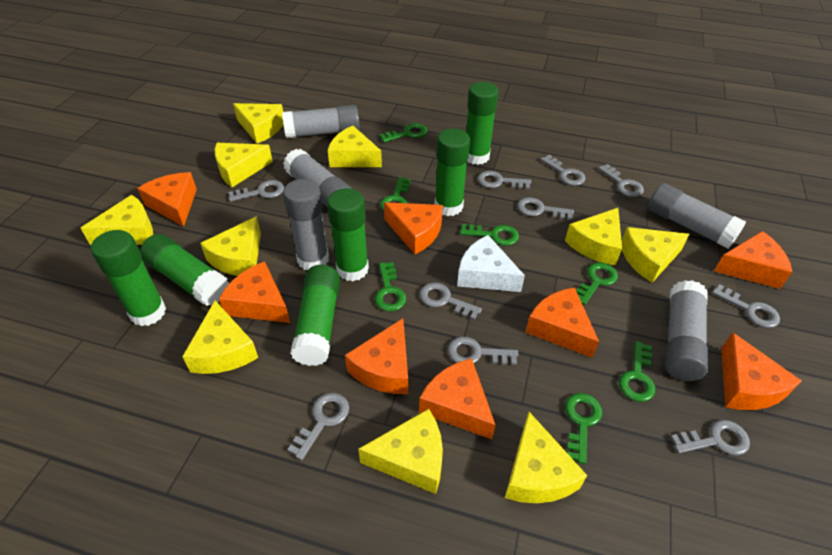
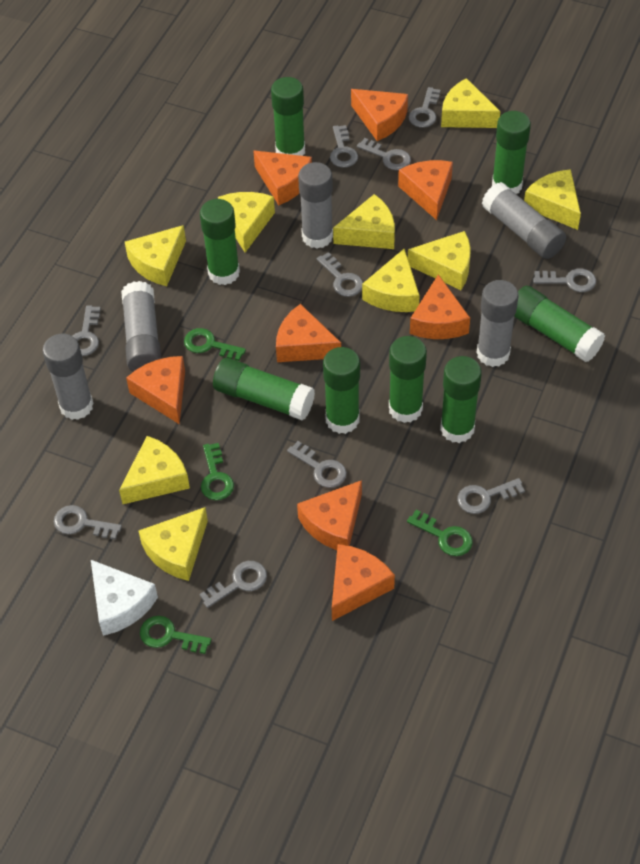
green glue stick: 6 -> 8
green key: 7 -> 4
yellow cheese: 10 -> 9

